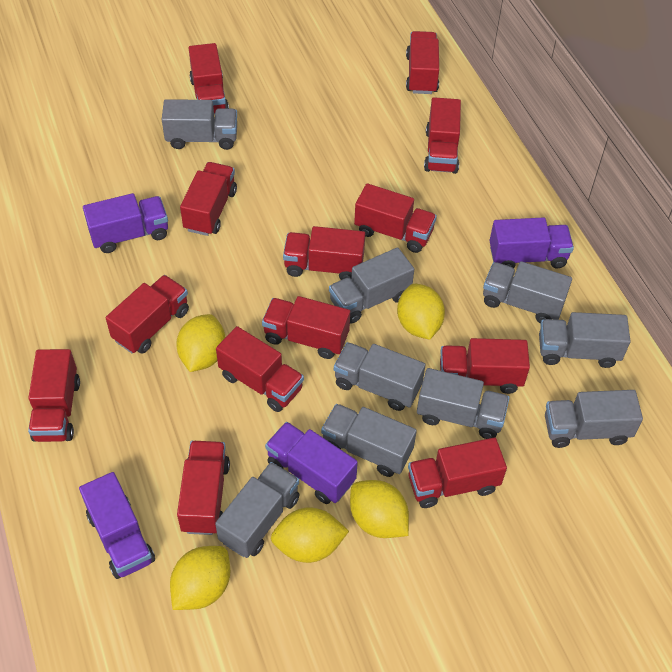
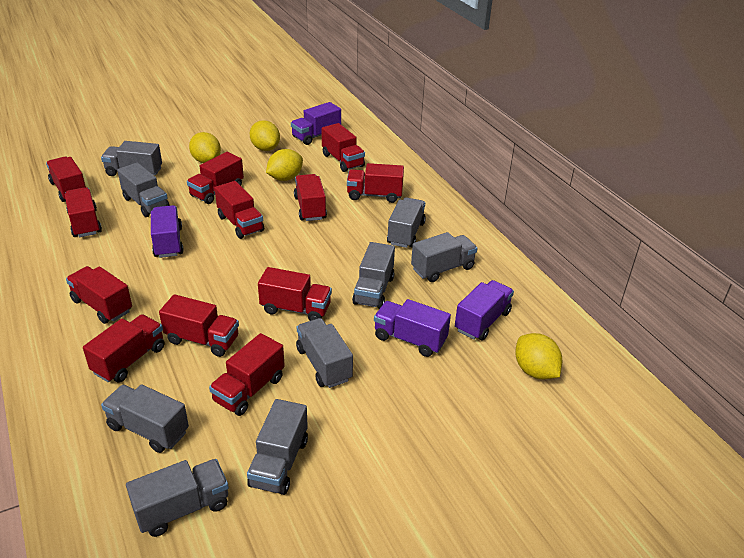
red truck: 13 -> 12
yellow lemon: 5 -> 4

